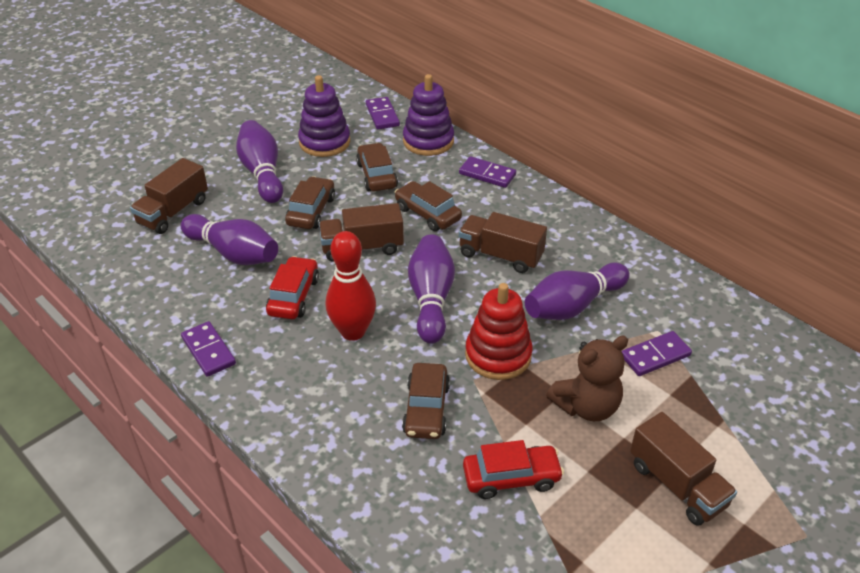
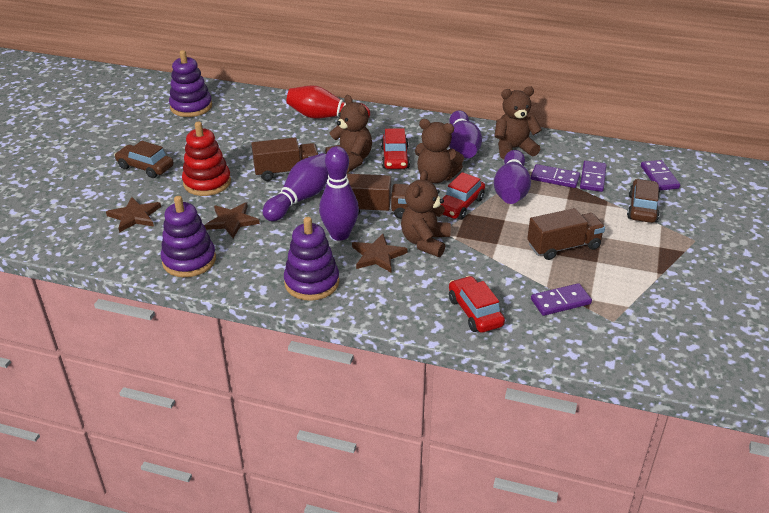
brown car: 4 -> 2
brown star: 0 -> 3
brown teddy bear: 1 -> 4
brown truck: 4 -> 3
purple stacking toy: 2 -> 3
red car: 2 -> 3

